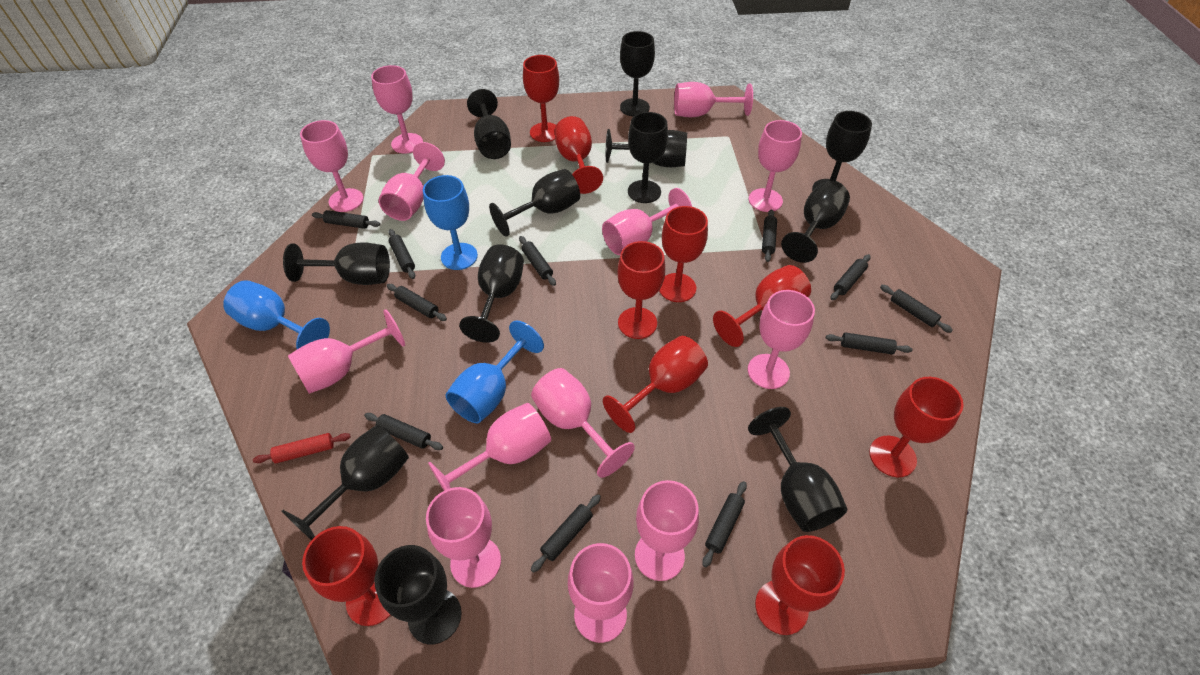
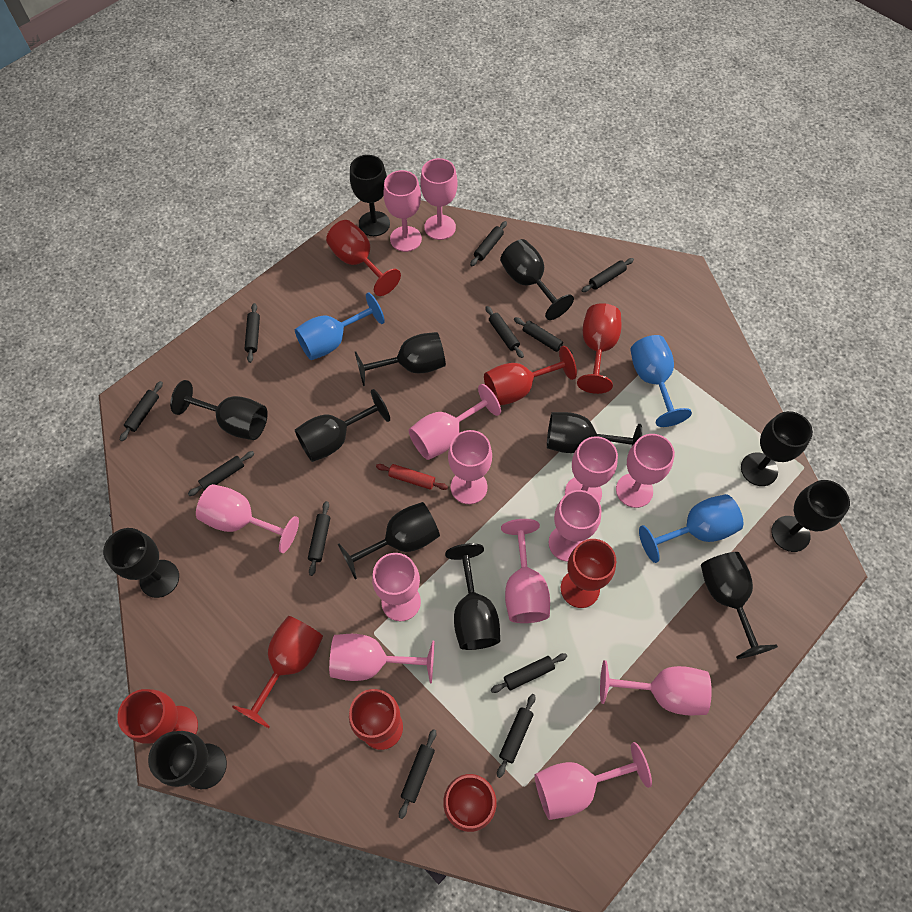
black goblet: 12 -> 13
red goblet: 9 -> 8

